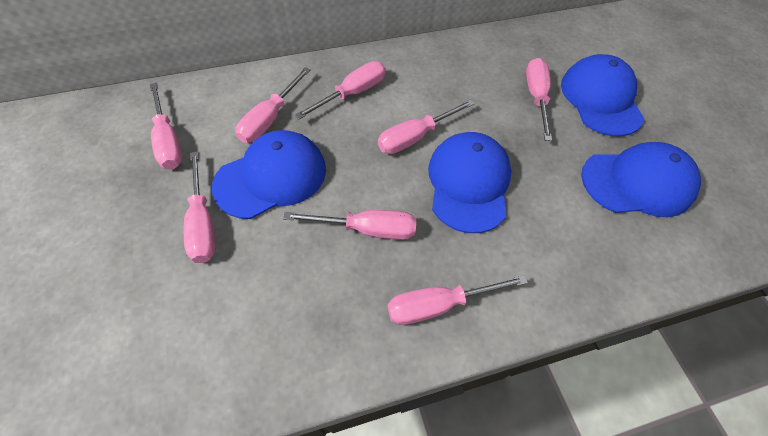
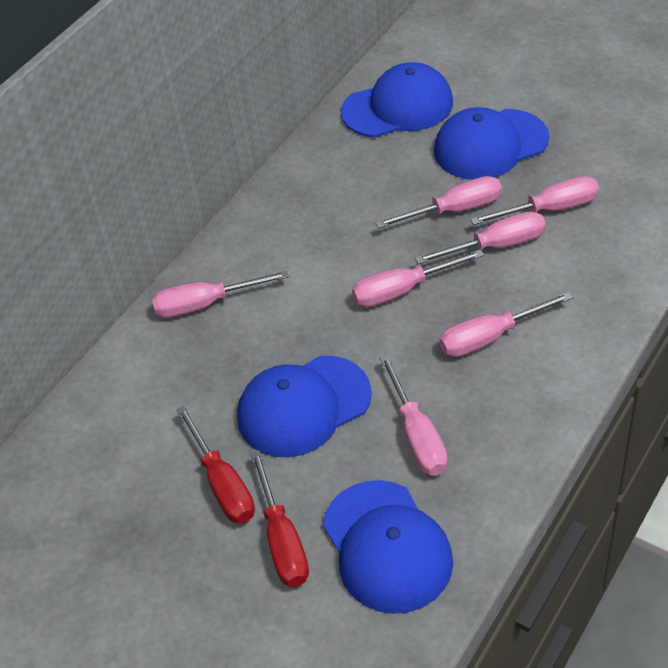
pink screwdriver: 8 -> 7
red screwdriver: 0 -> 2

